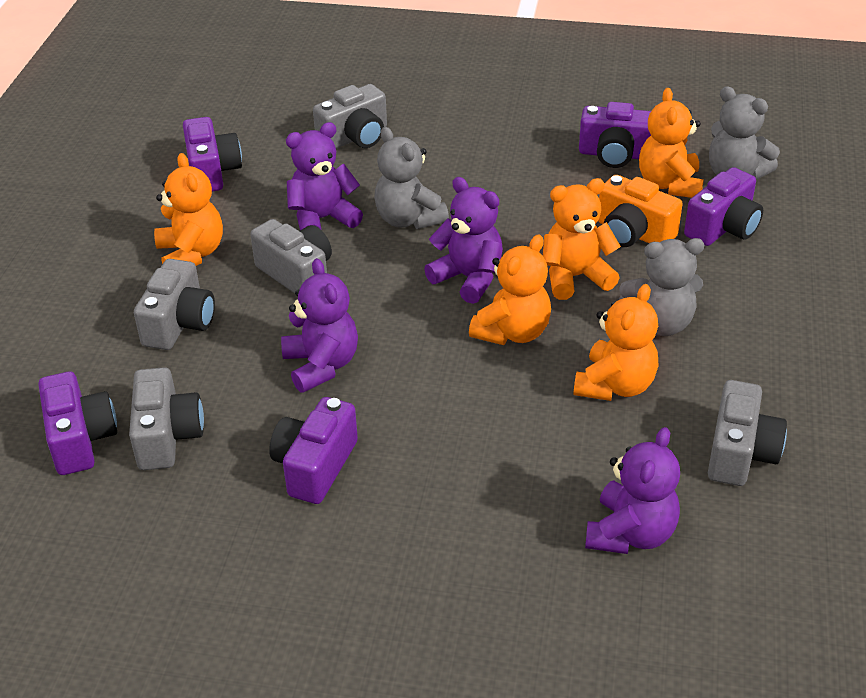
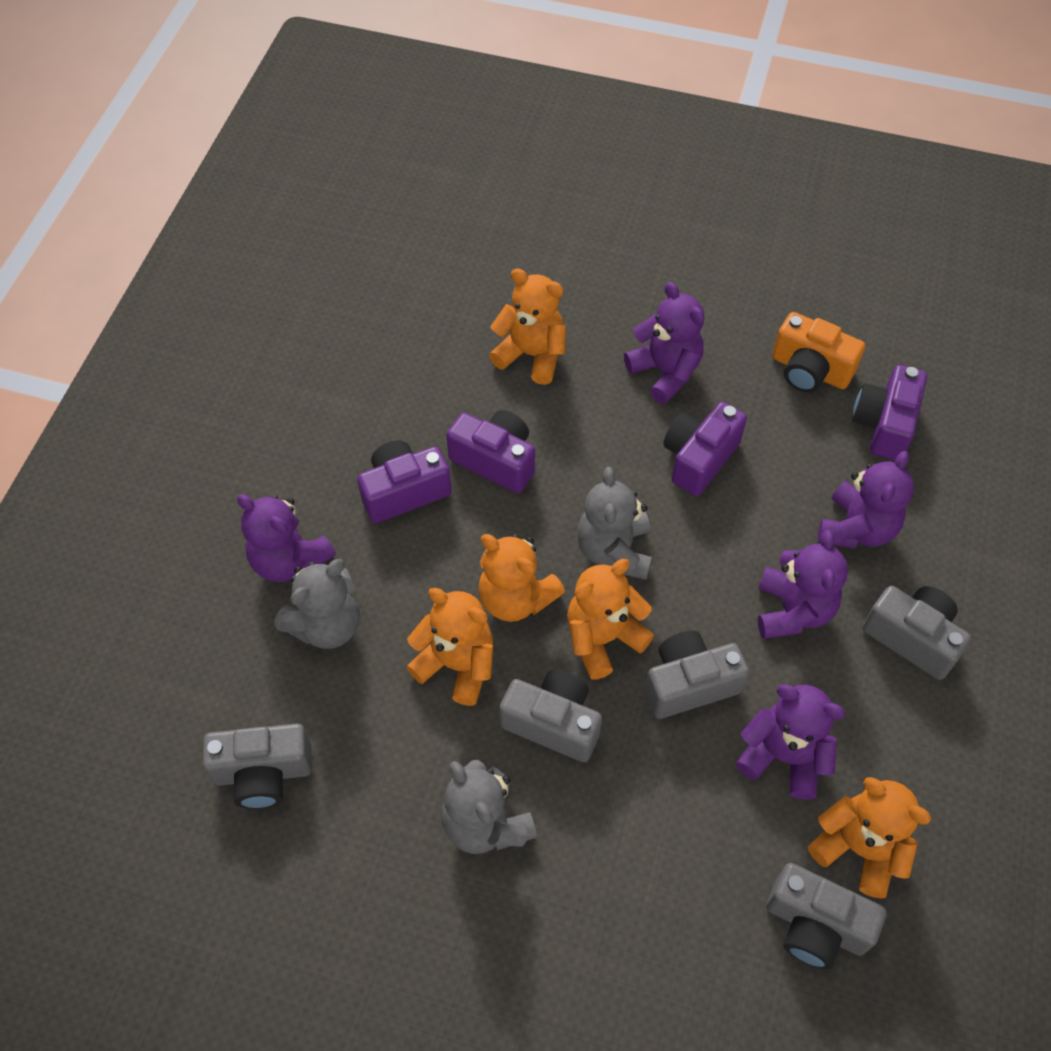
purple camera: 5 -> 4
purple teddy bear: 4 -> 5

